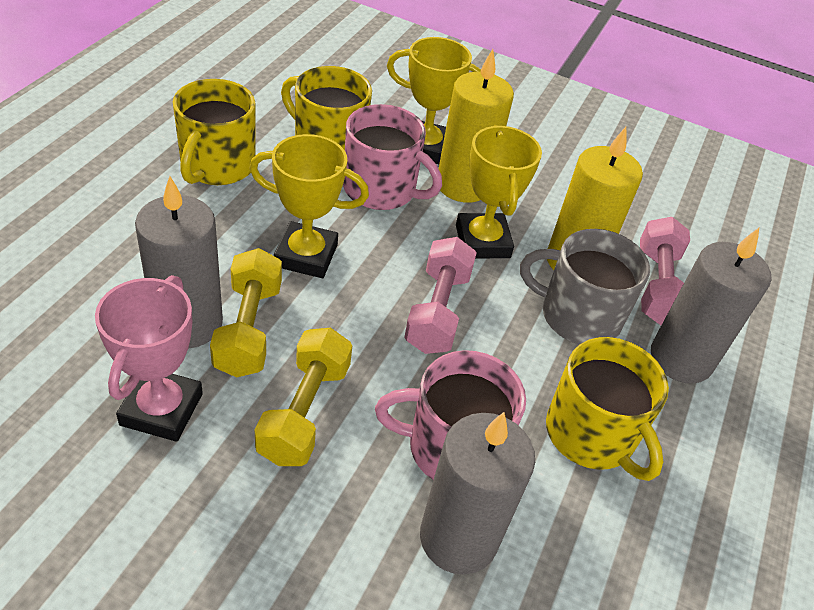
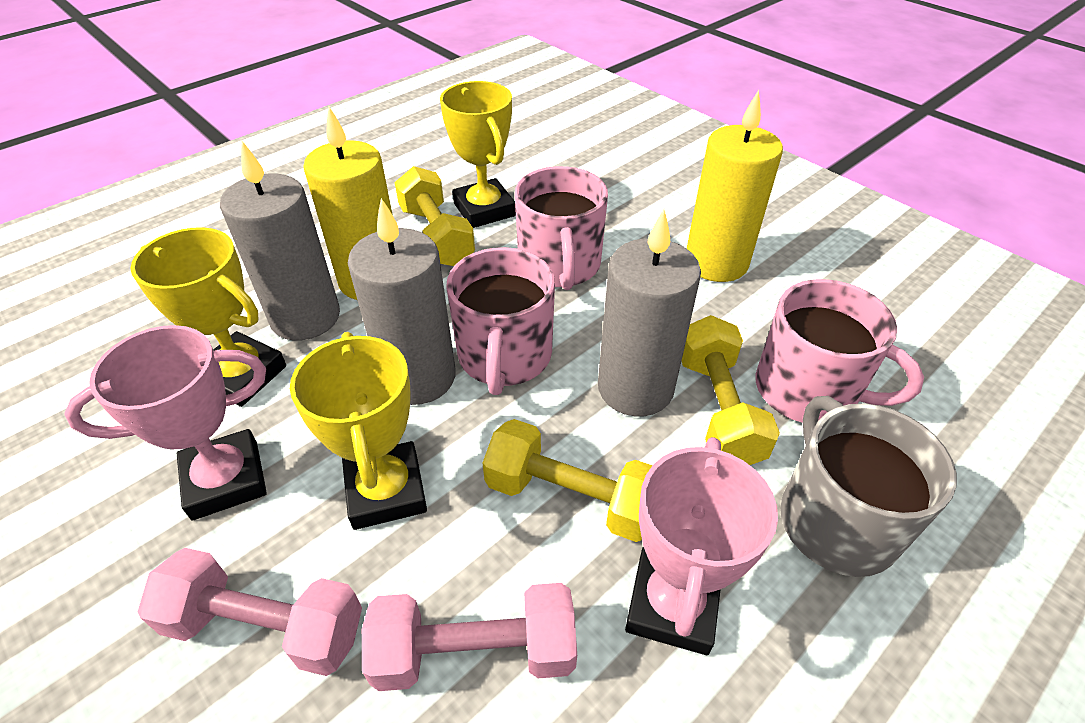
pink mug: 2 -> 3
pink trophy: 1 -> 2
yellow dumbbell: 2 -> 3
yellow mug: 3 -> 0

